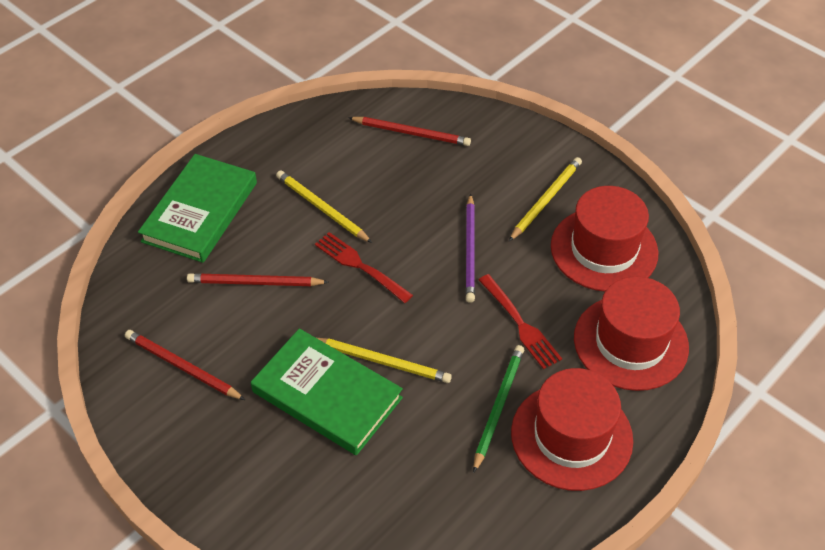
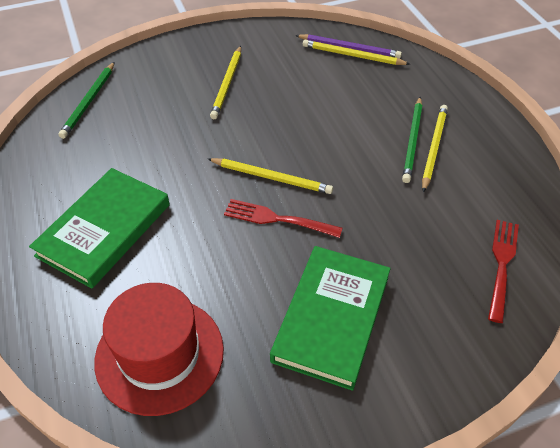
green pencil: 1 -> 2
red hat: 3 -> 1
red pencil: 3 -> 0
yellow pencil: 3 -> 4

